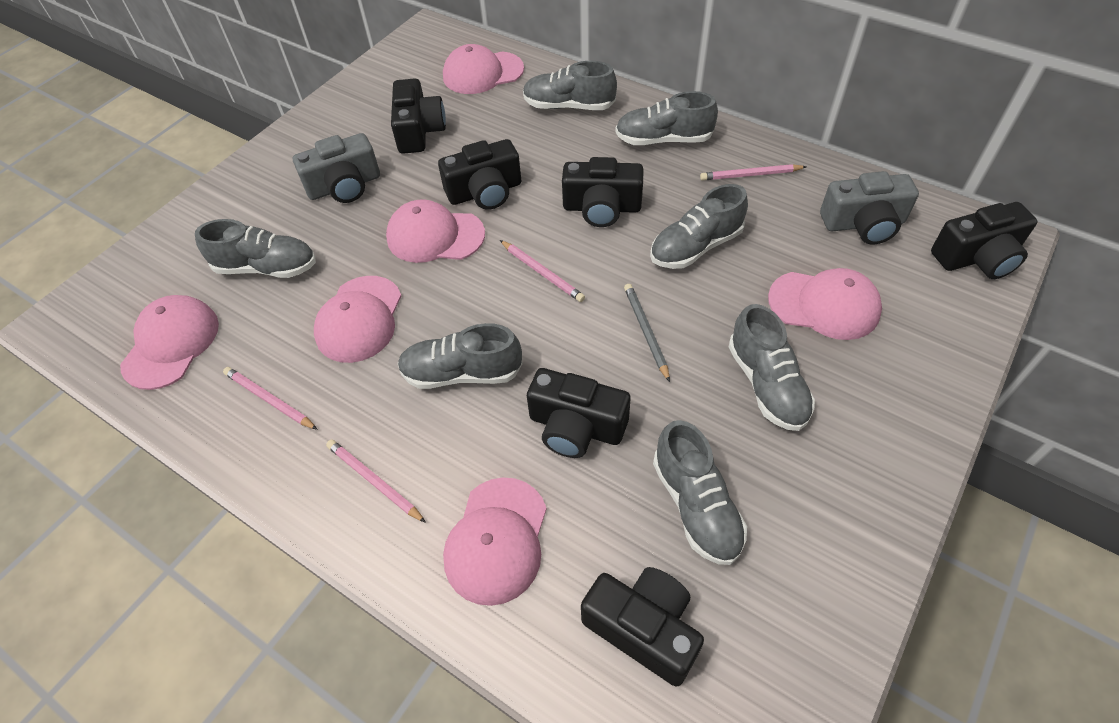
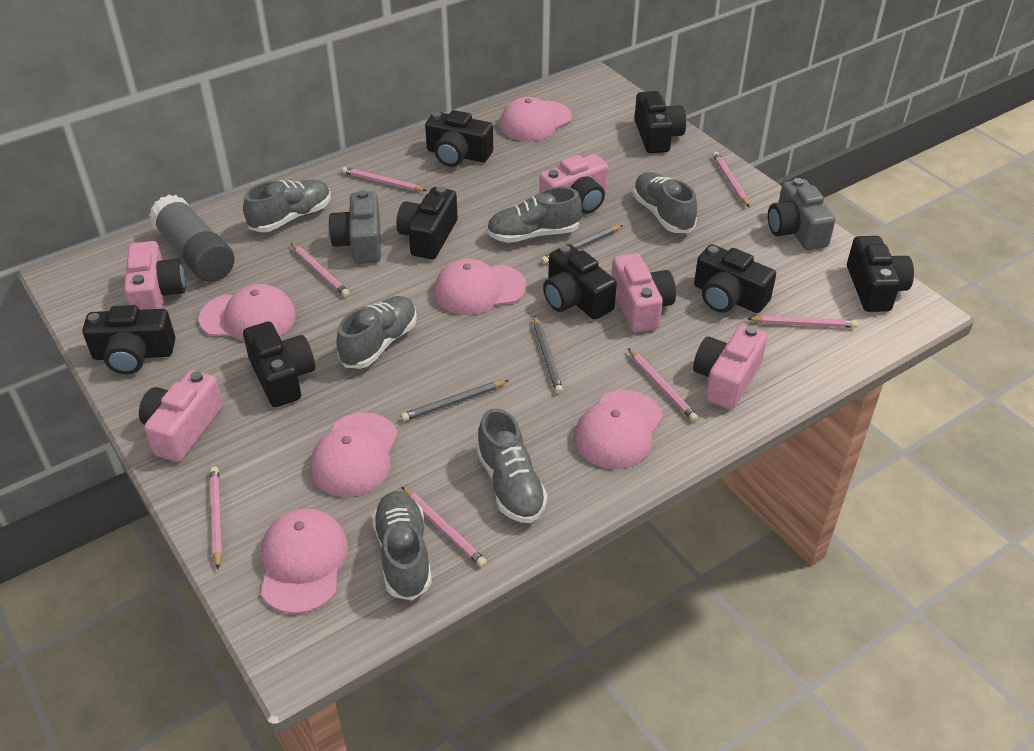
black camera: 6 -> 8
grey glue stick: 0 -> 1
grey pencil: 1 -> 3
grey shoe: 7 -> 6
pink camera: 0 -> 5
pink pencil: 4 -> 7

